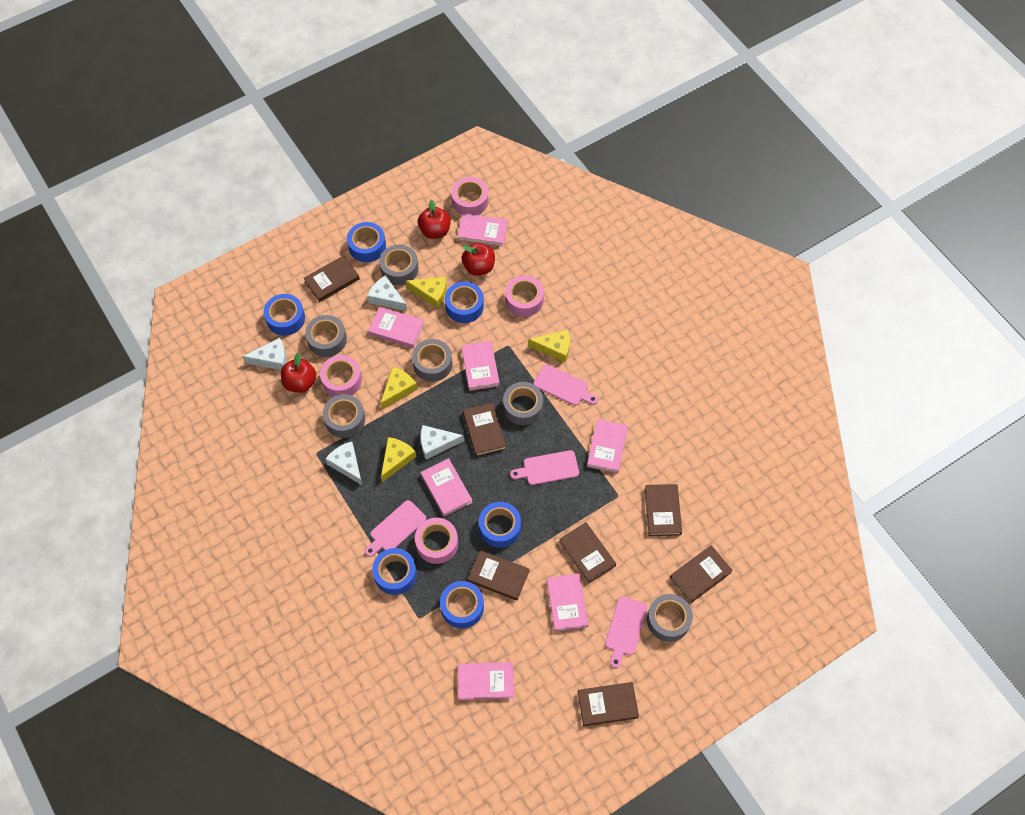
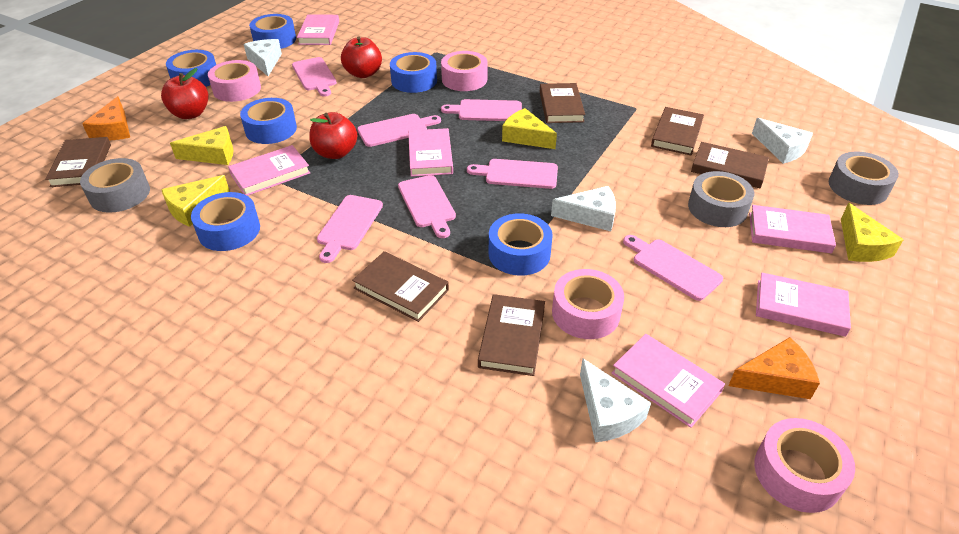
brown book: 7 -> 6
grey tape: 6 -> 3
orange cheese: 0 -> 2
pink book: 7 -> 6
pink cutting board: 4 -> 7

